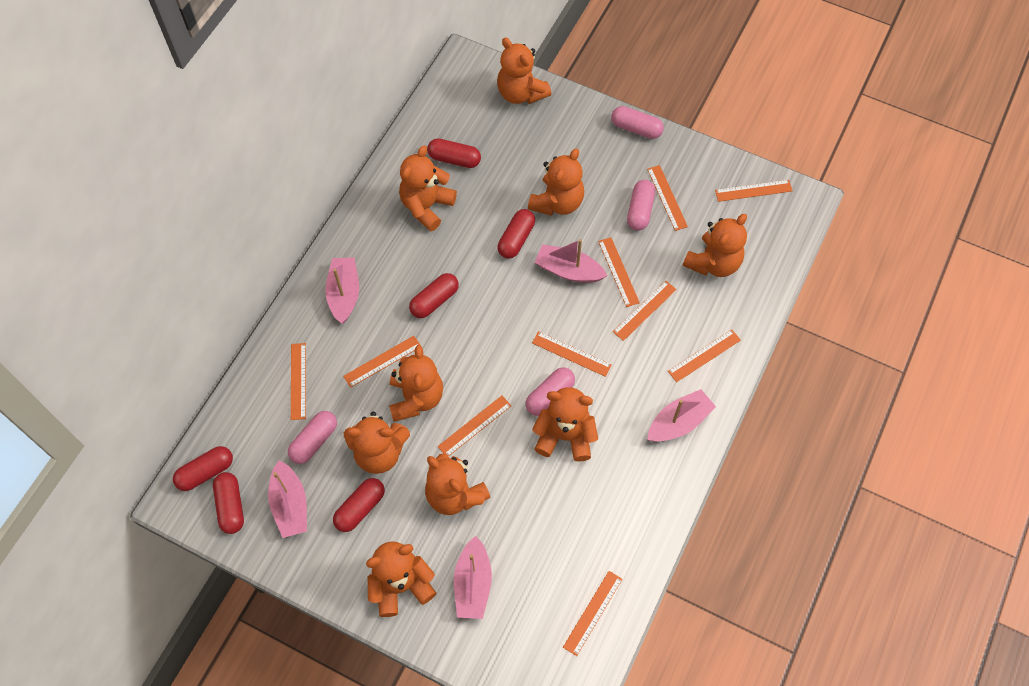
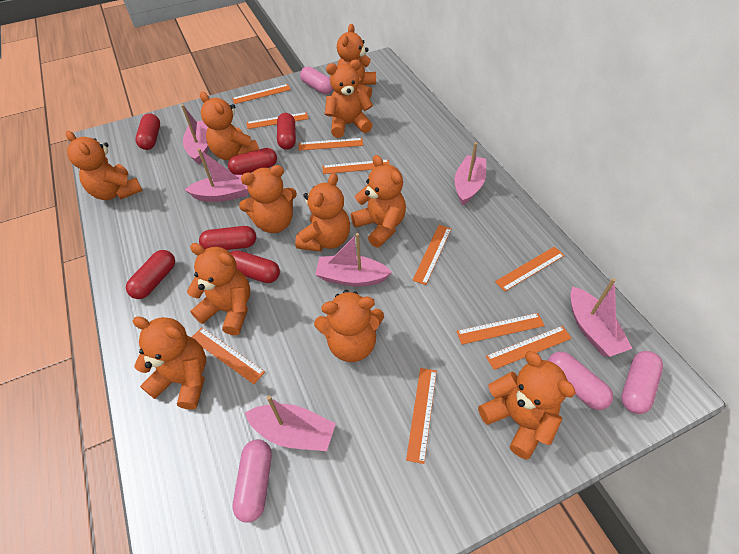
orange teddy bear: 9 -> 11
pink boat: 5 -> 6

